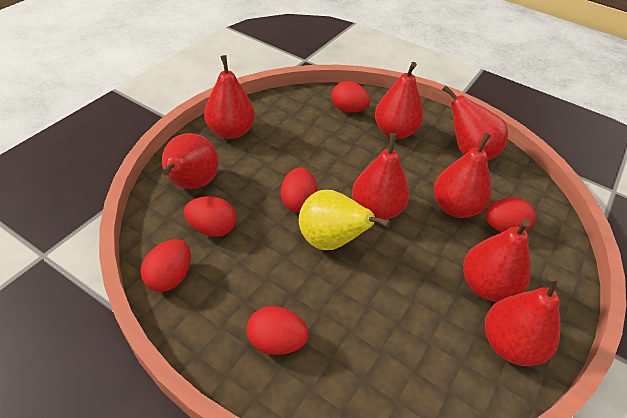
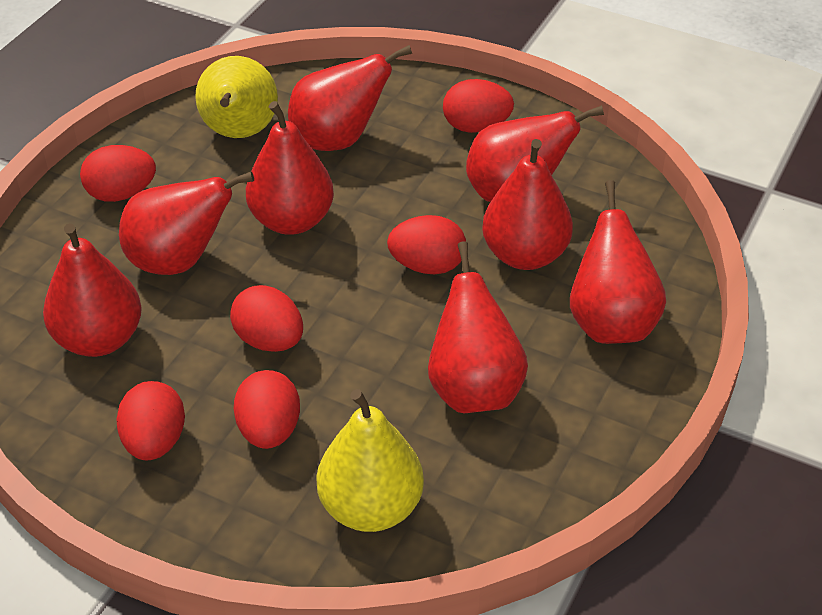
yellow pear: 1 -> 2

